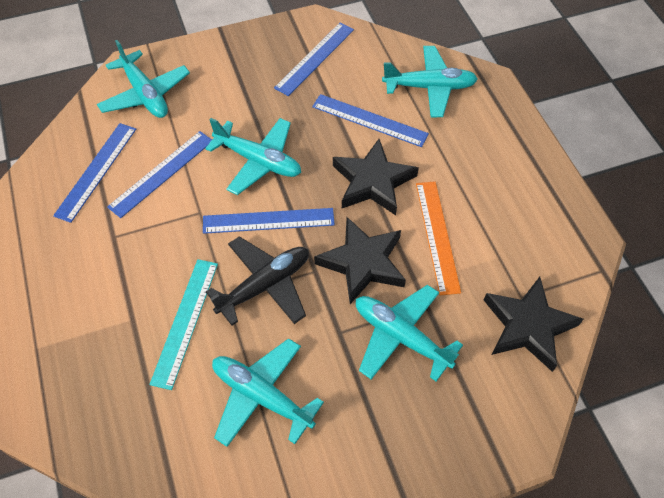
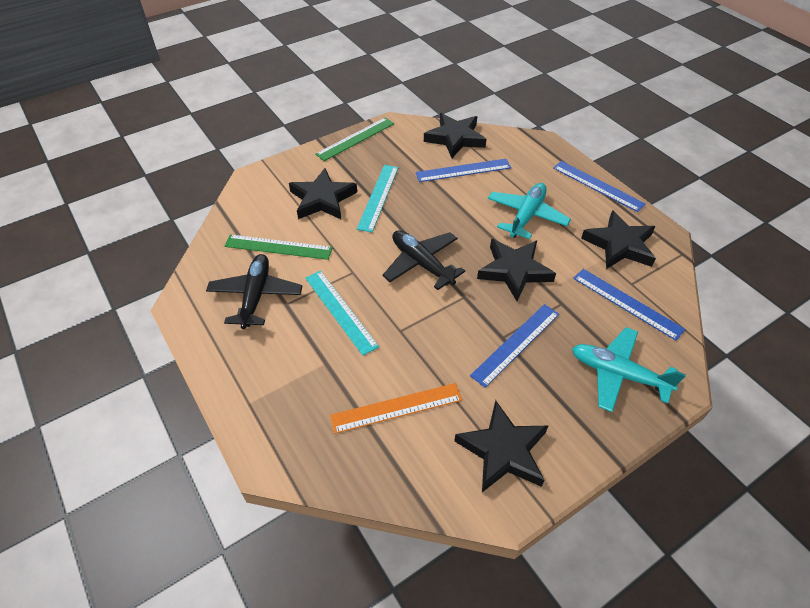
black plane: 1 -> 2
black star: 3 -> 5
blue ruler: 5 -> 4
green ruler: 0 -> 2
turquoise plane: 5 -> 2
turquoise ruler: 1 -> 2

